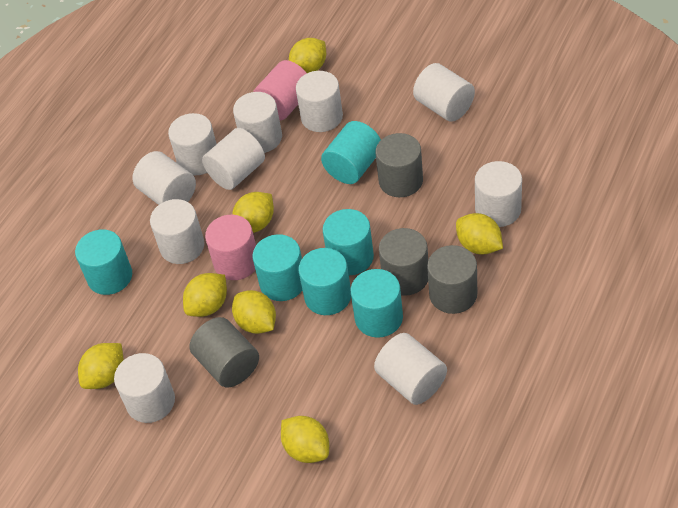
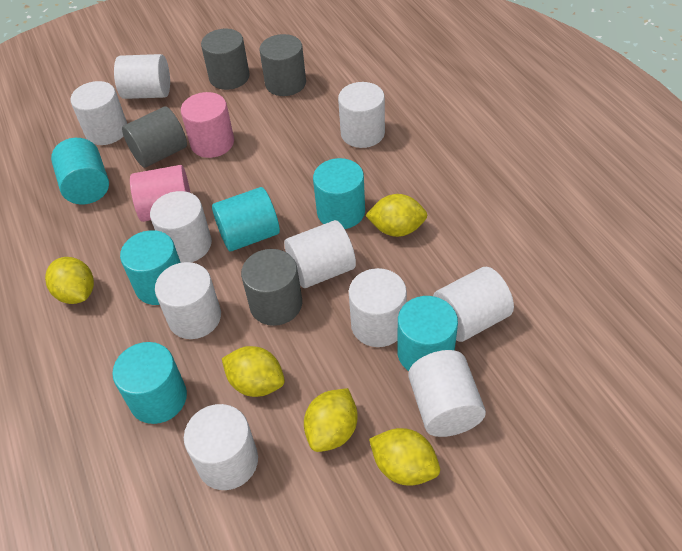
yellow lemon: 7 -> 5

